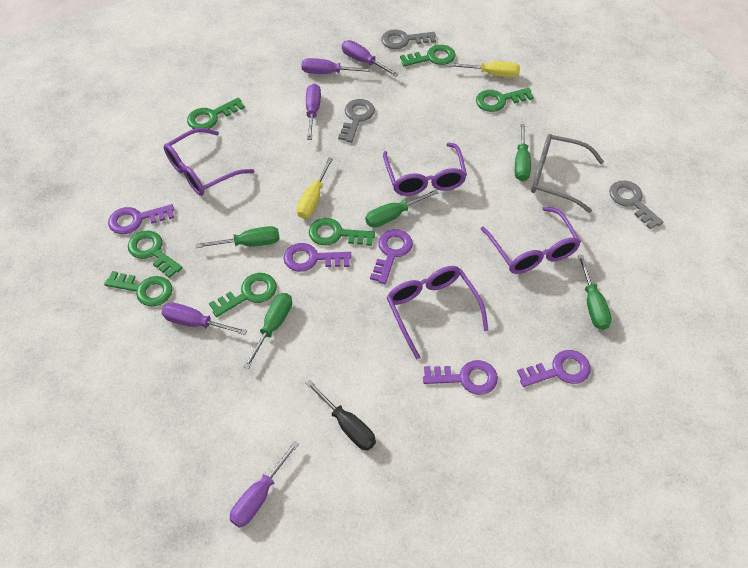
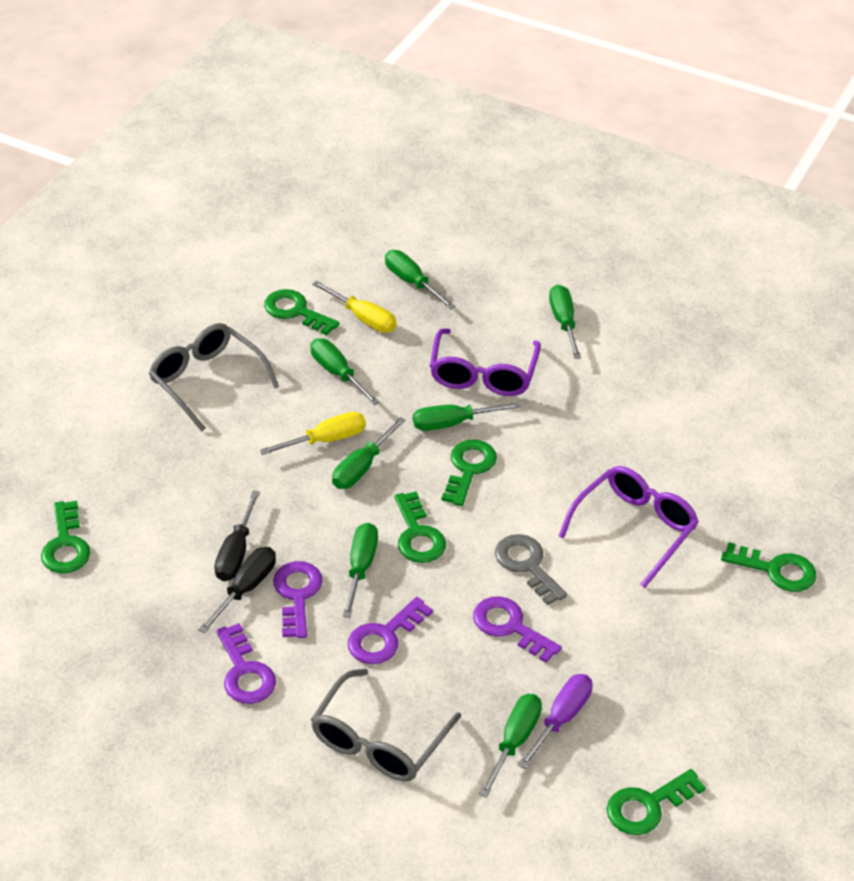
black screwdriver: 1 -> 2
green key: 7 -> 6
green screwdriver: 5 -> 7
grey glasses: 1 -> 2
grey key: 3 -> 1
purple glasses: 4 -> 2
purple key: 5 -> 4
purple screwdriver: 5 -> 1

